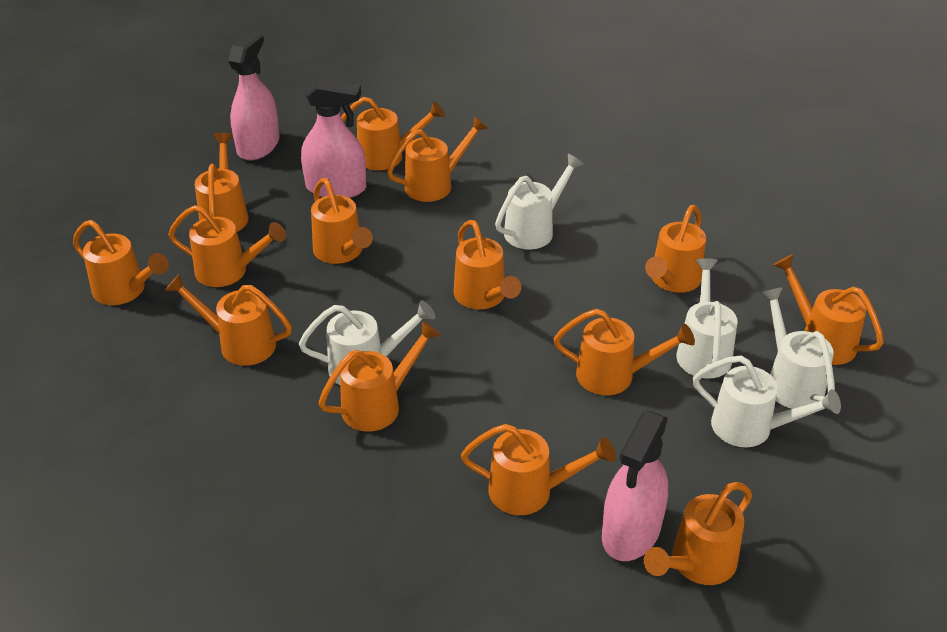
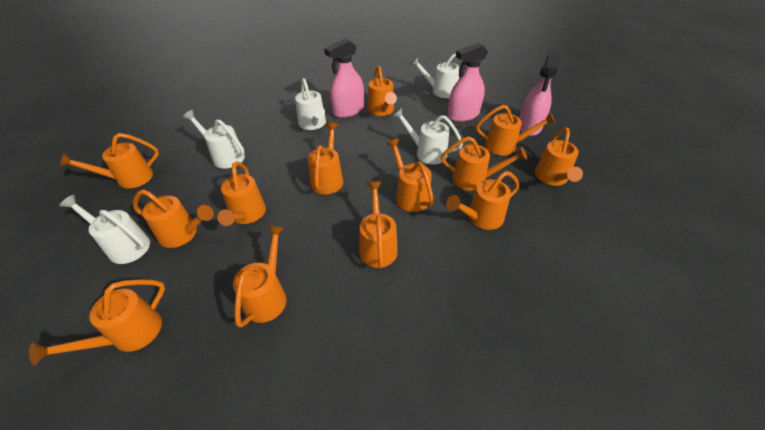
orange watering can: 14 -> 13

